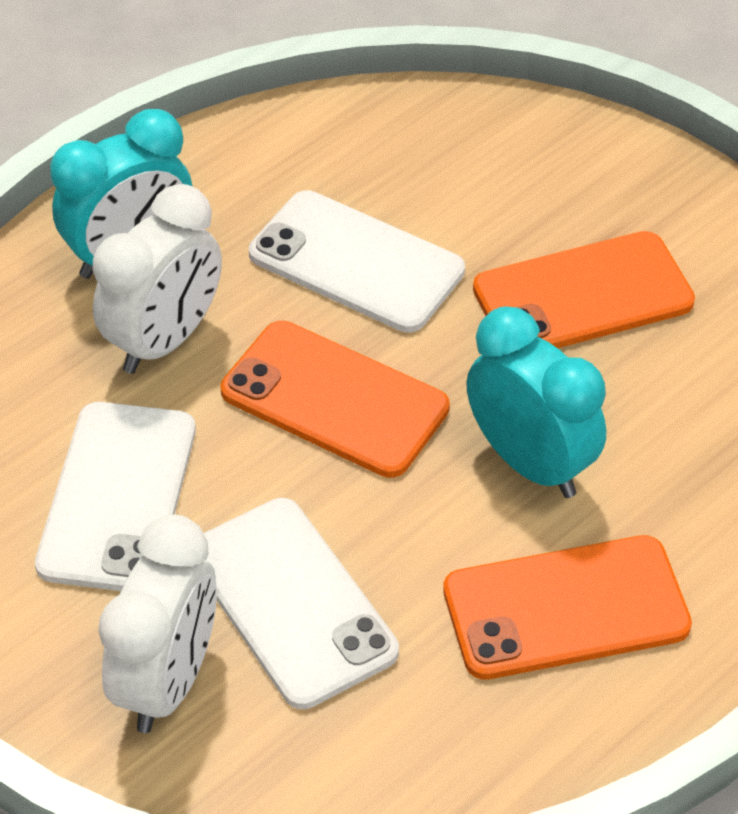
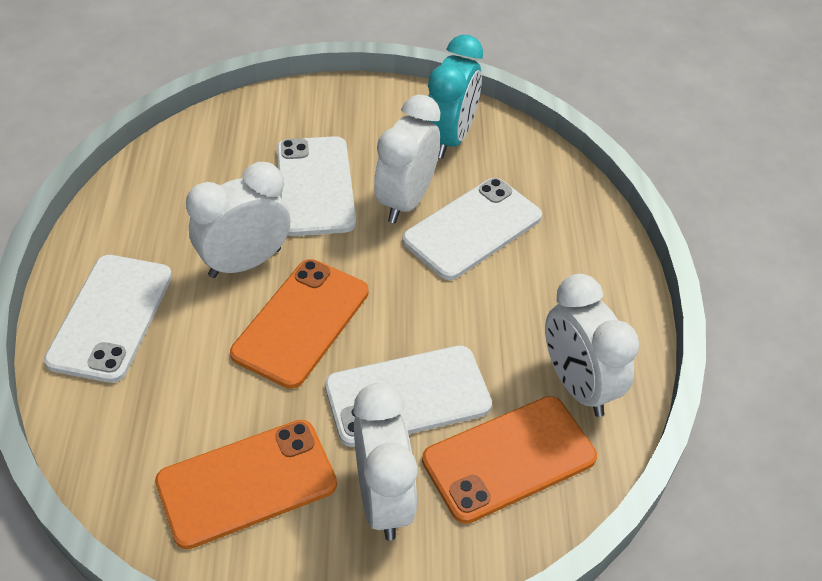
turquoise clock: 2 -> 1
white clock: 2 -> 4
white phone: 3 -> 4

